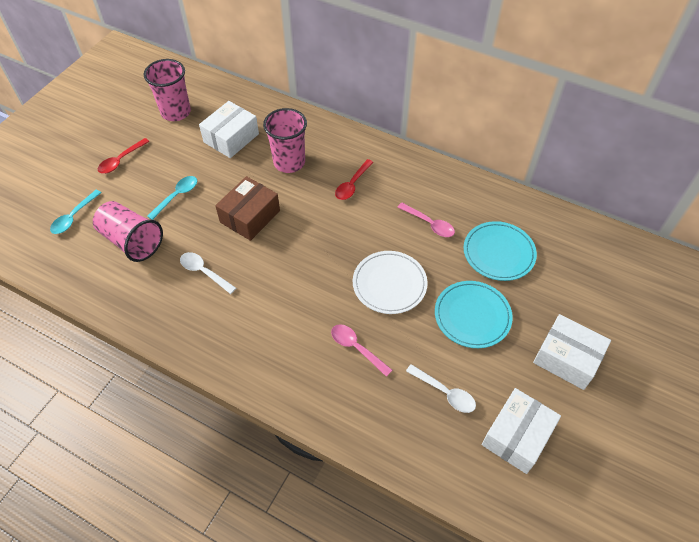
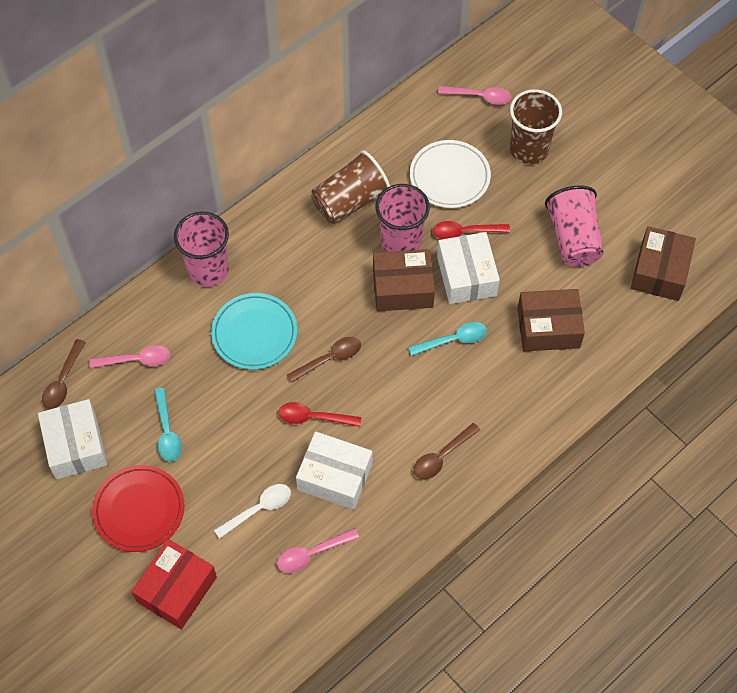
brown box: 1 -> 3
brown cup: 0 -> 2
brown spoon: 0 -> 3
pink spoon: 2 -> 3
red box: 0 -> 1
red plate: 0 -> 1
turquoise plate: 2 -> 1
white spoon: 2 -> 1

